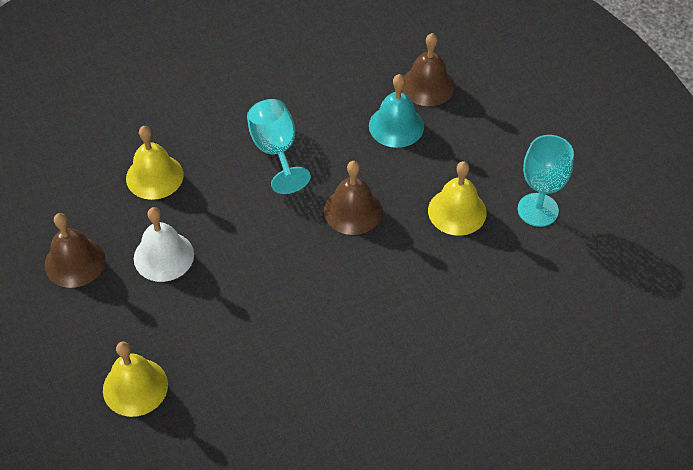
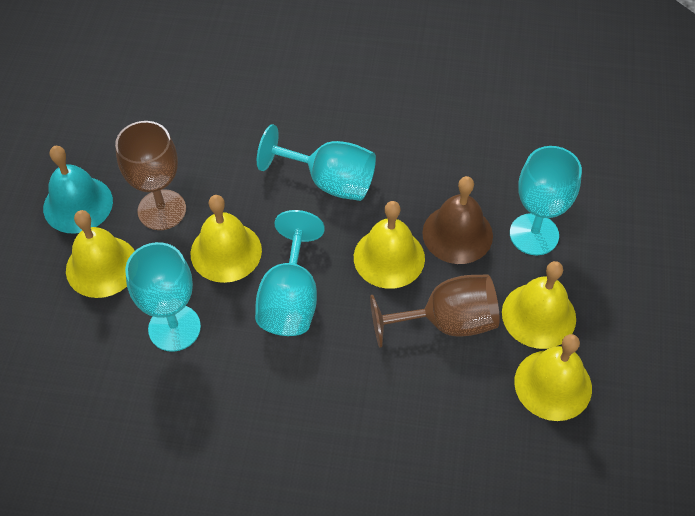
brown bell: 3 -> 1
brown goblet: 0 -> 2
turquoise goblet: 2 -> 4
white bell: 1 -> 0
yellow bell: 3 -> 5

